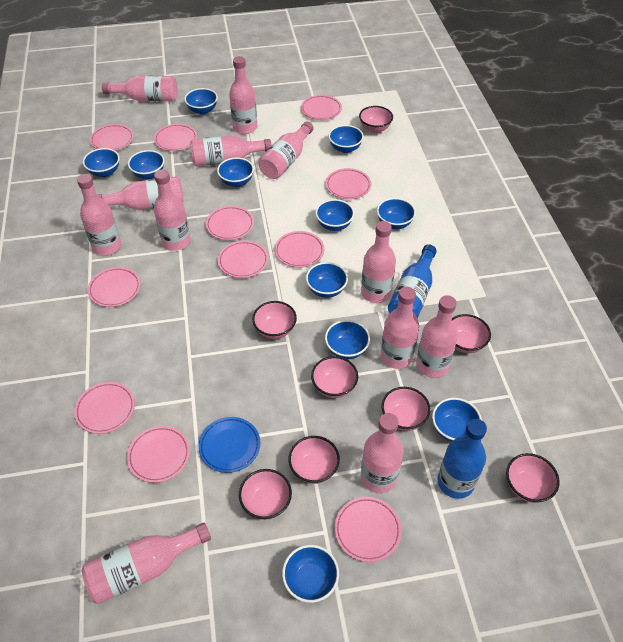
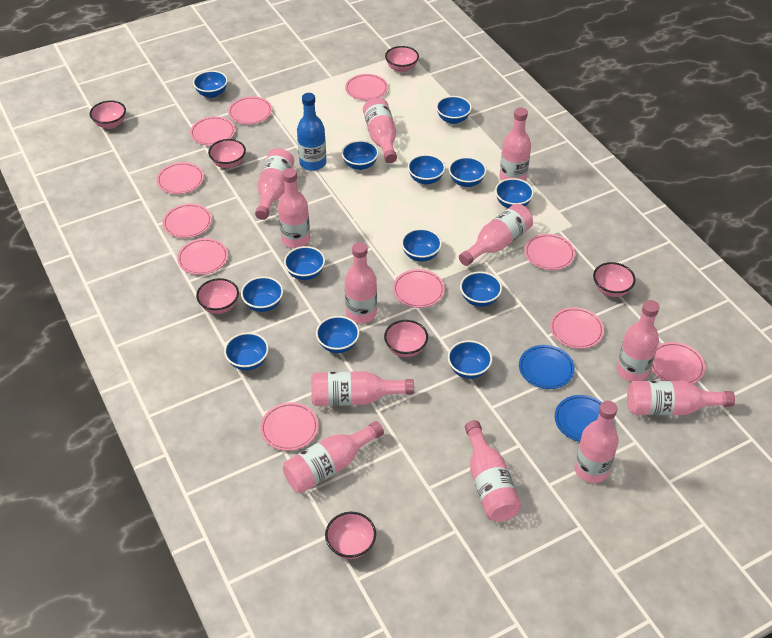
blue bottle: 2 -> 1
blue bowl: 11 -> 13
blue plate: 1 -> 2
pink bowl: 8 -> 7

